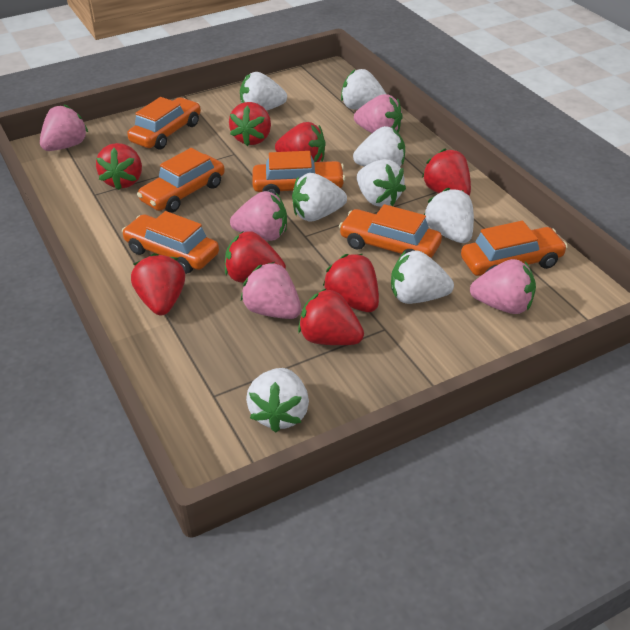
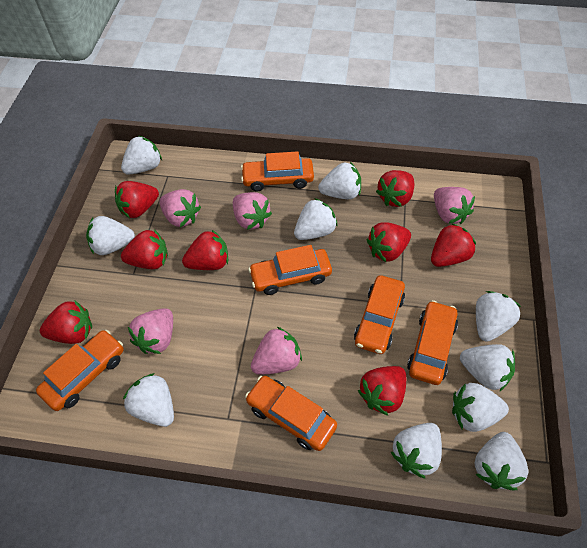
white strawberry: 8 -> 10

